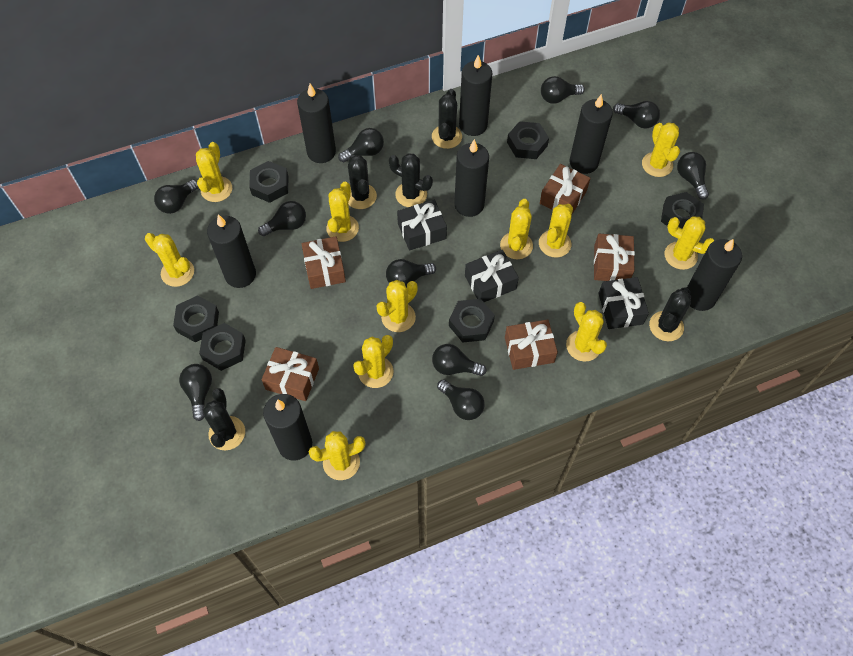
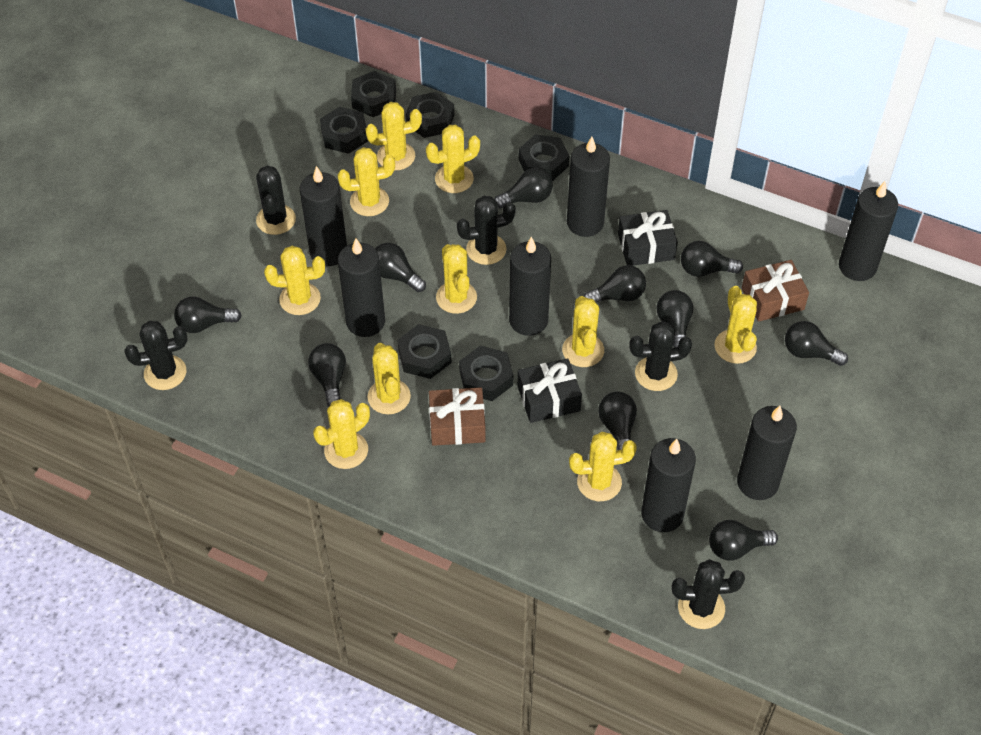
black gift: 3 -> 2
brown gift: 5 -> 2
yellow cactus: 11 -> 10

